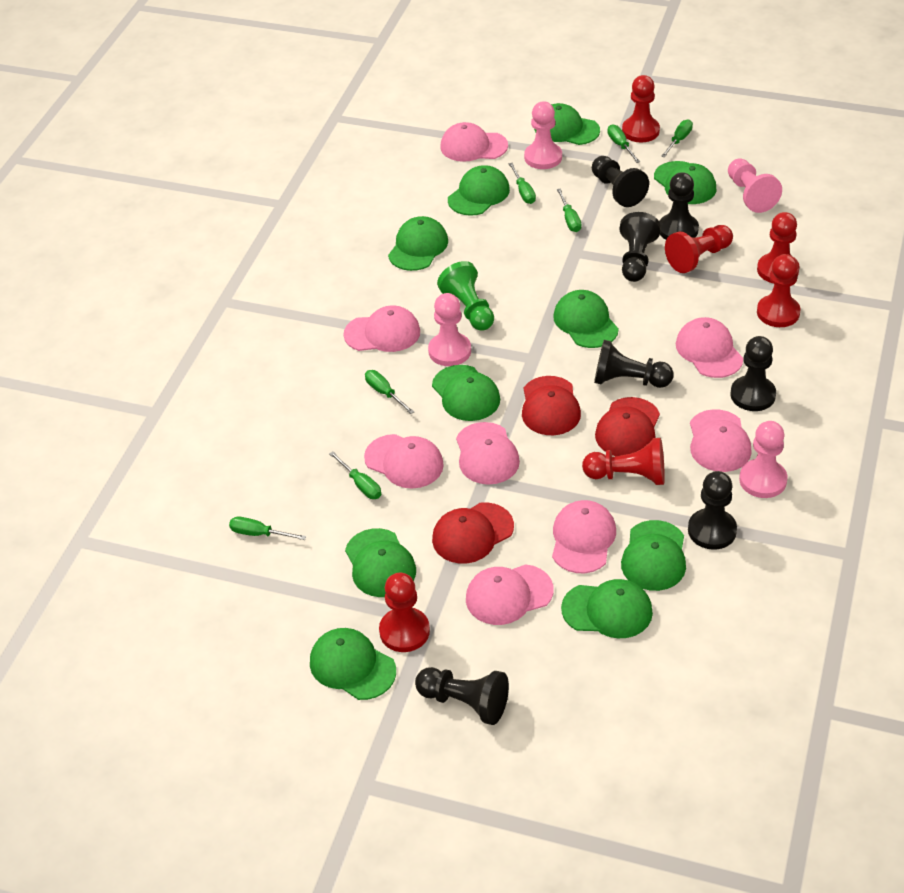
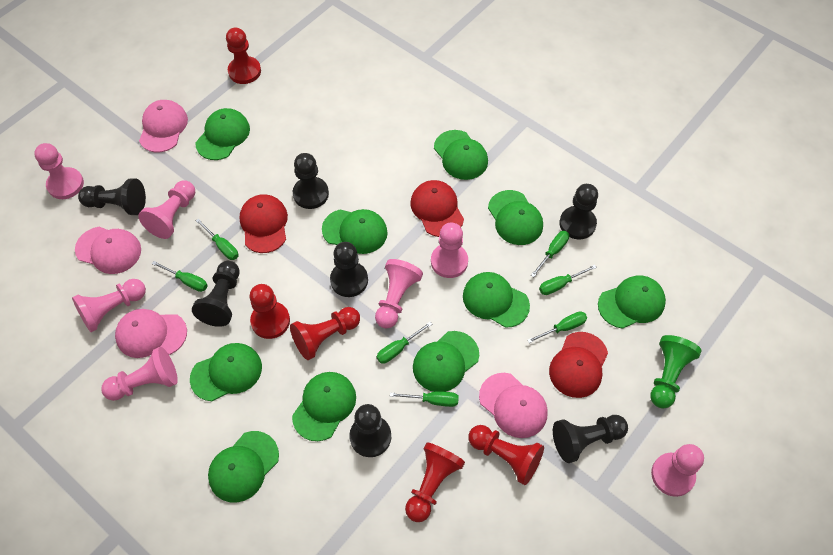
pink cap: 8 -> 4
pink pawn: 4 -> 7
red pawn: 6 -> 5

